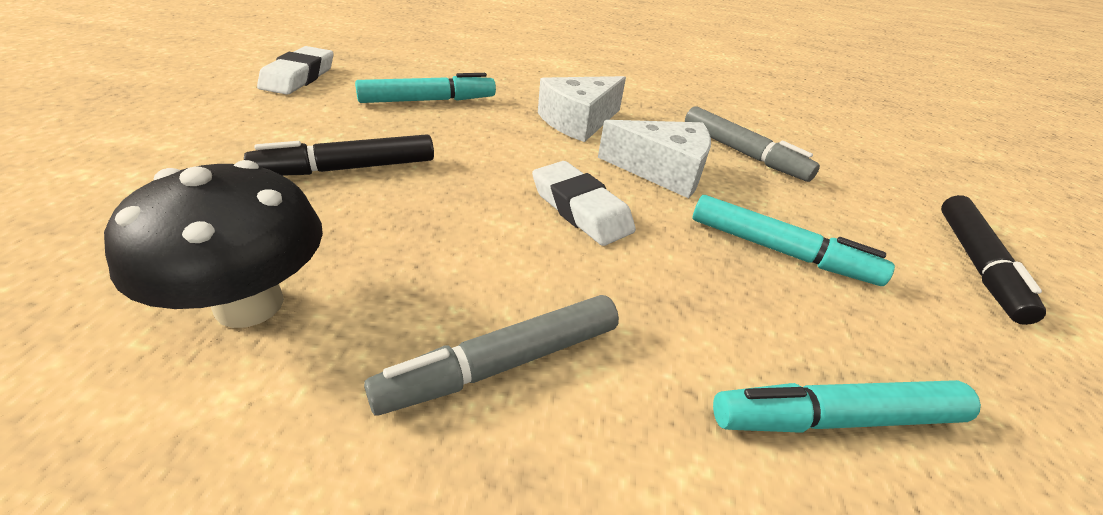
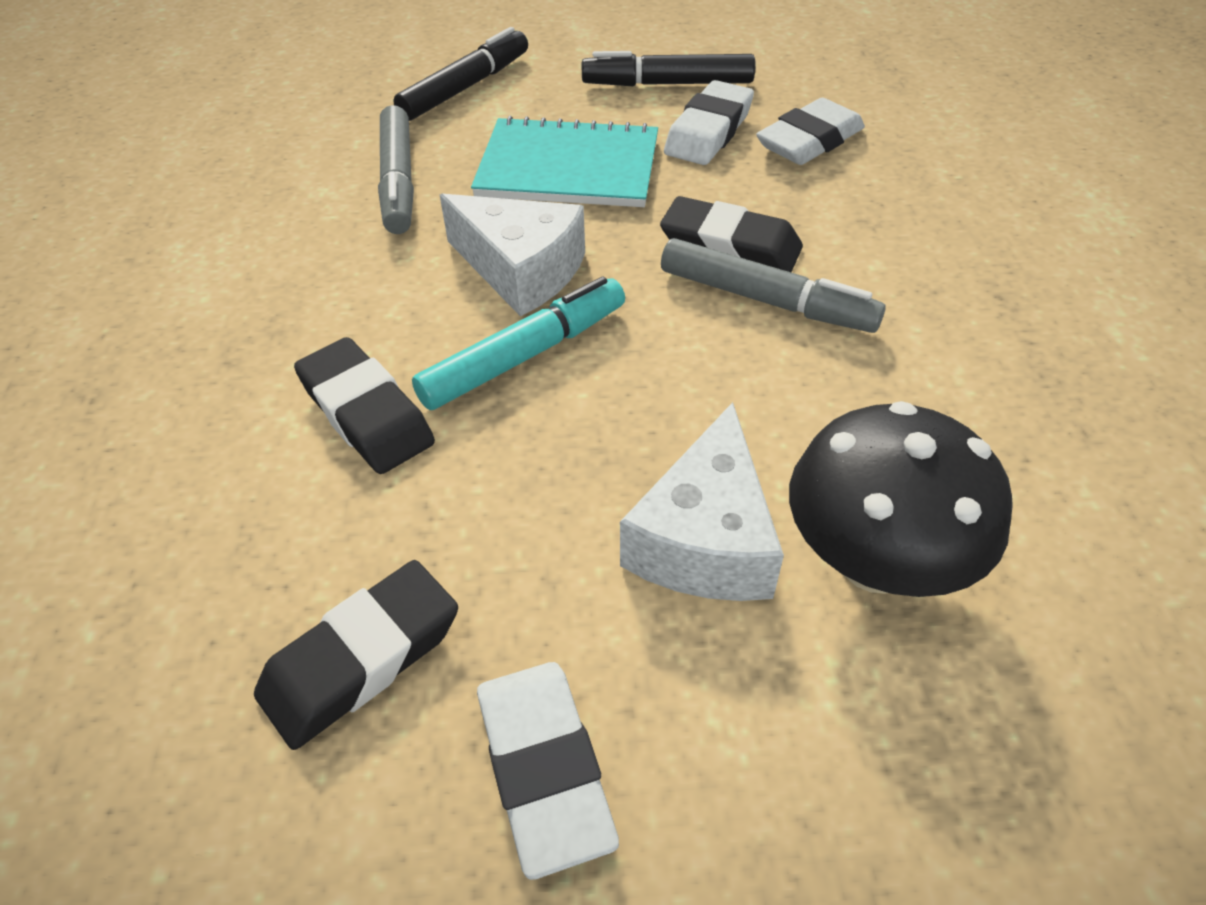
black eraser: 0 -> 3
turquoise marker: 3 -> 1
turquoise notebook: 0 -> 1
white eraser: 2 -> 3

